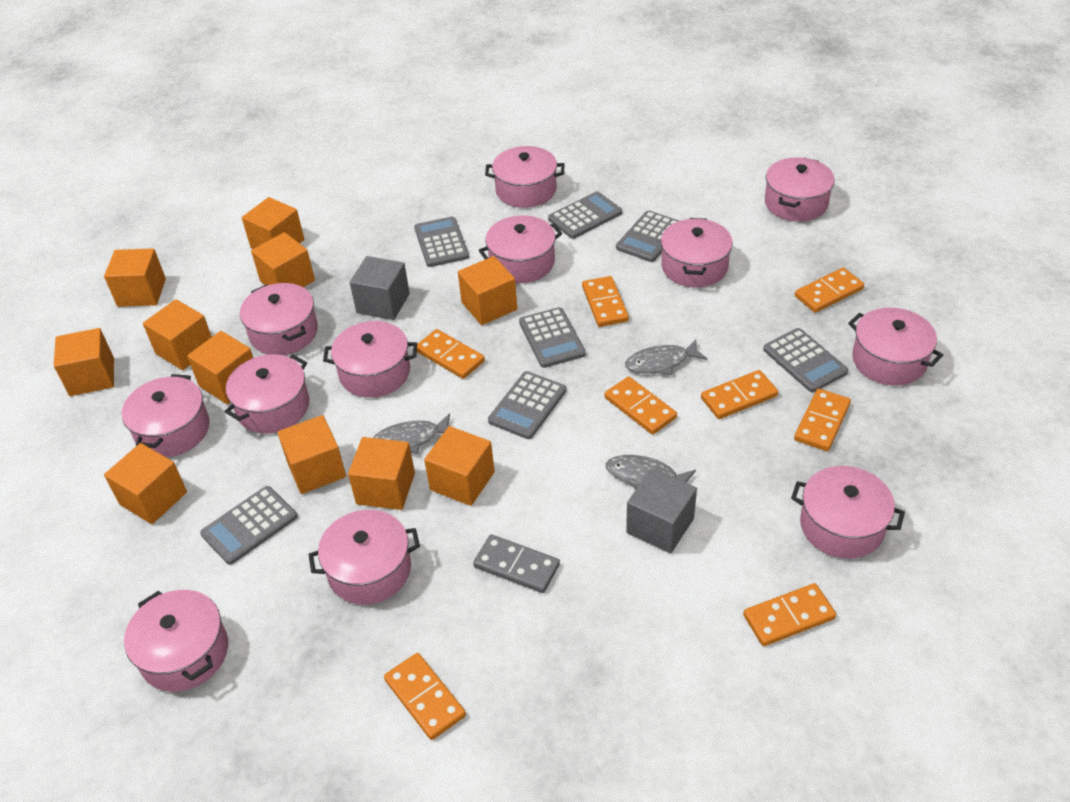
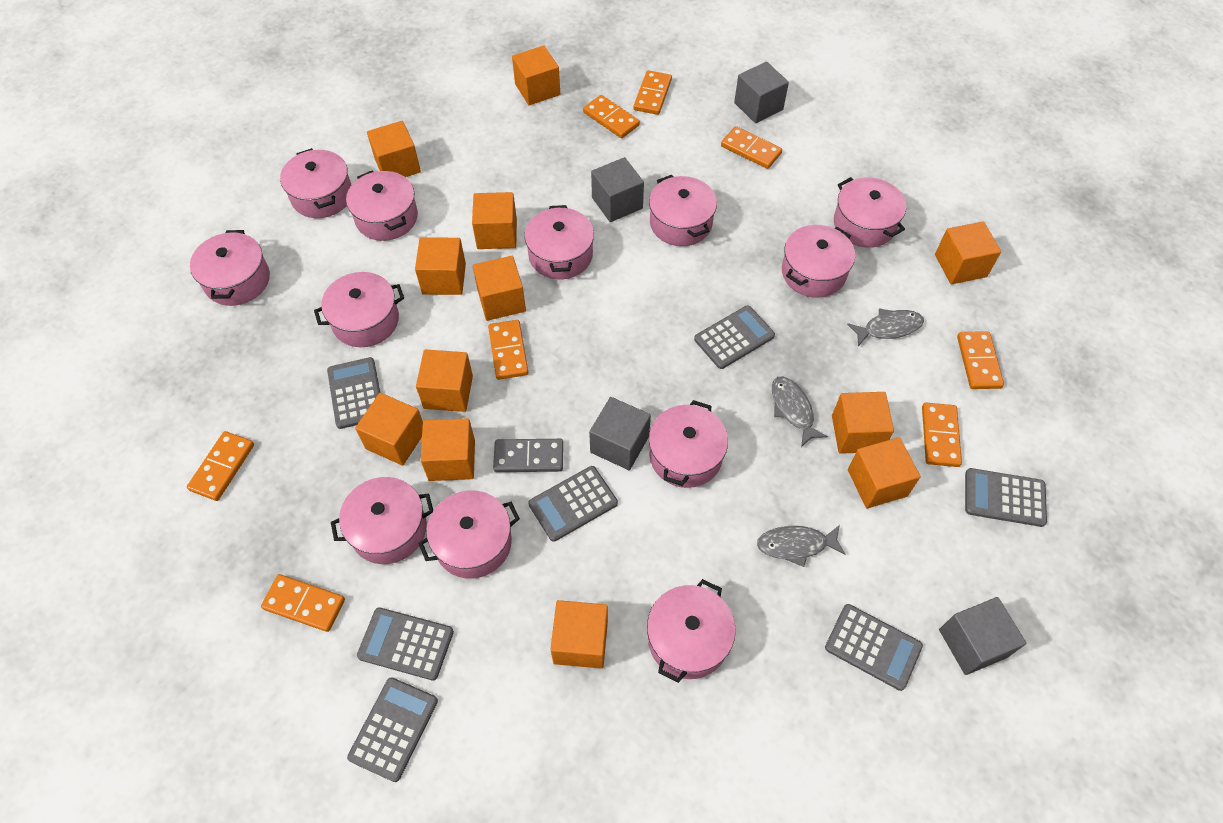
grey cube: 2 -> 4
orange cube: 11 -> 12

